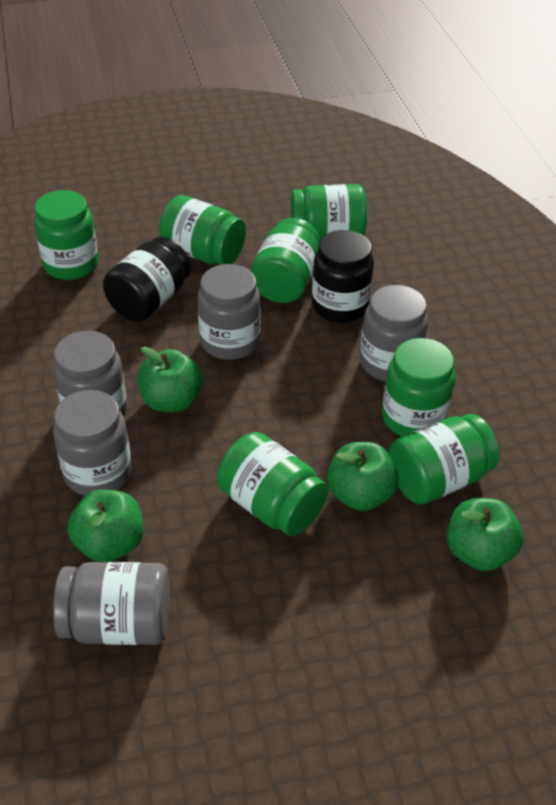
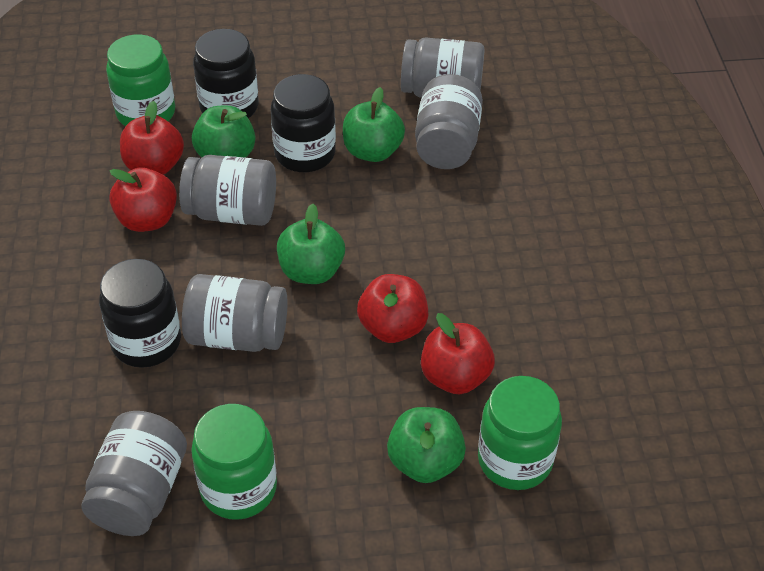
black jar: 2 -> 3
green jar: 7 -> 3
red apple: 0 -> 4

